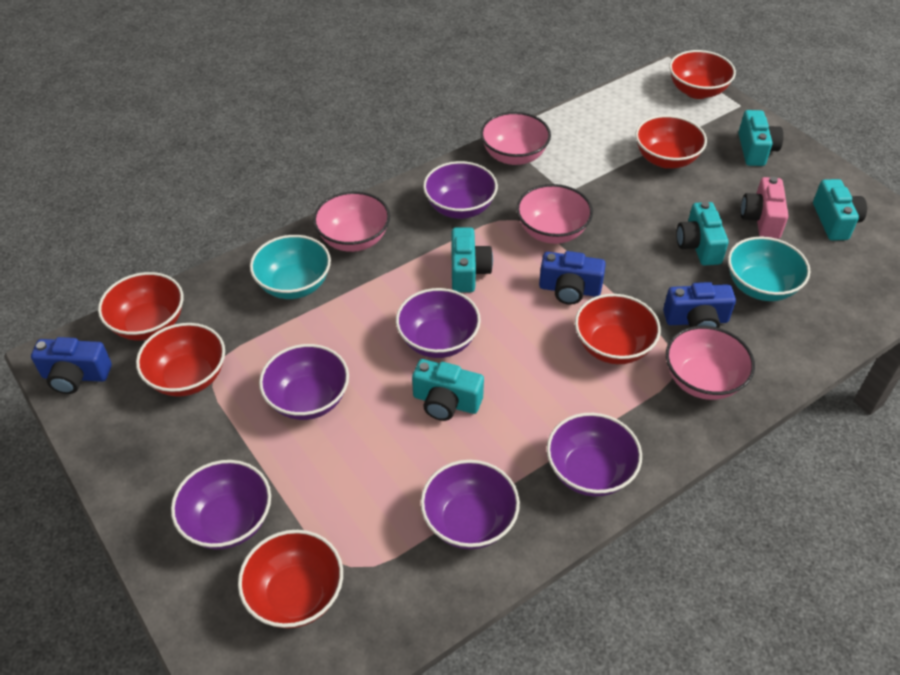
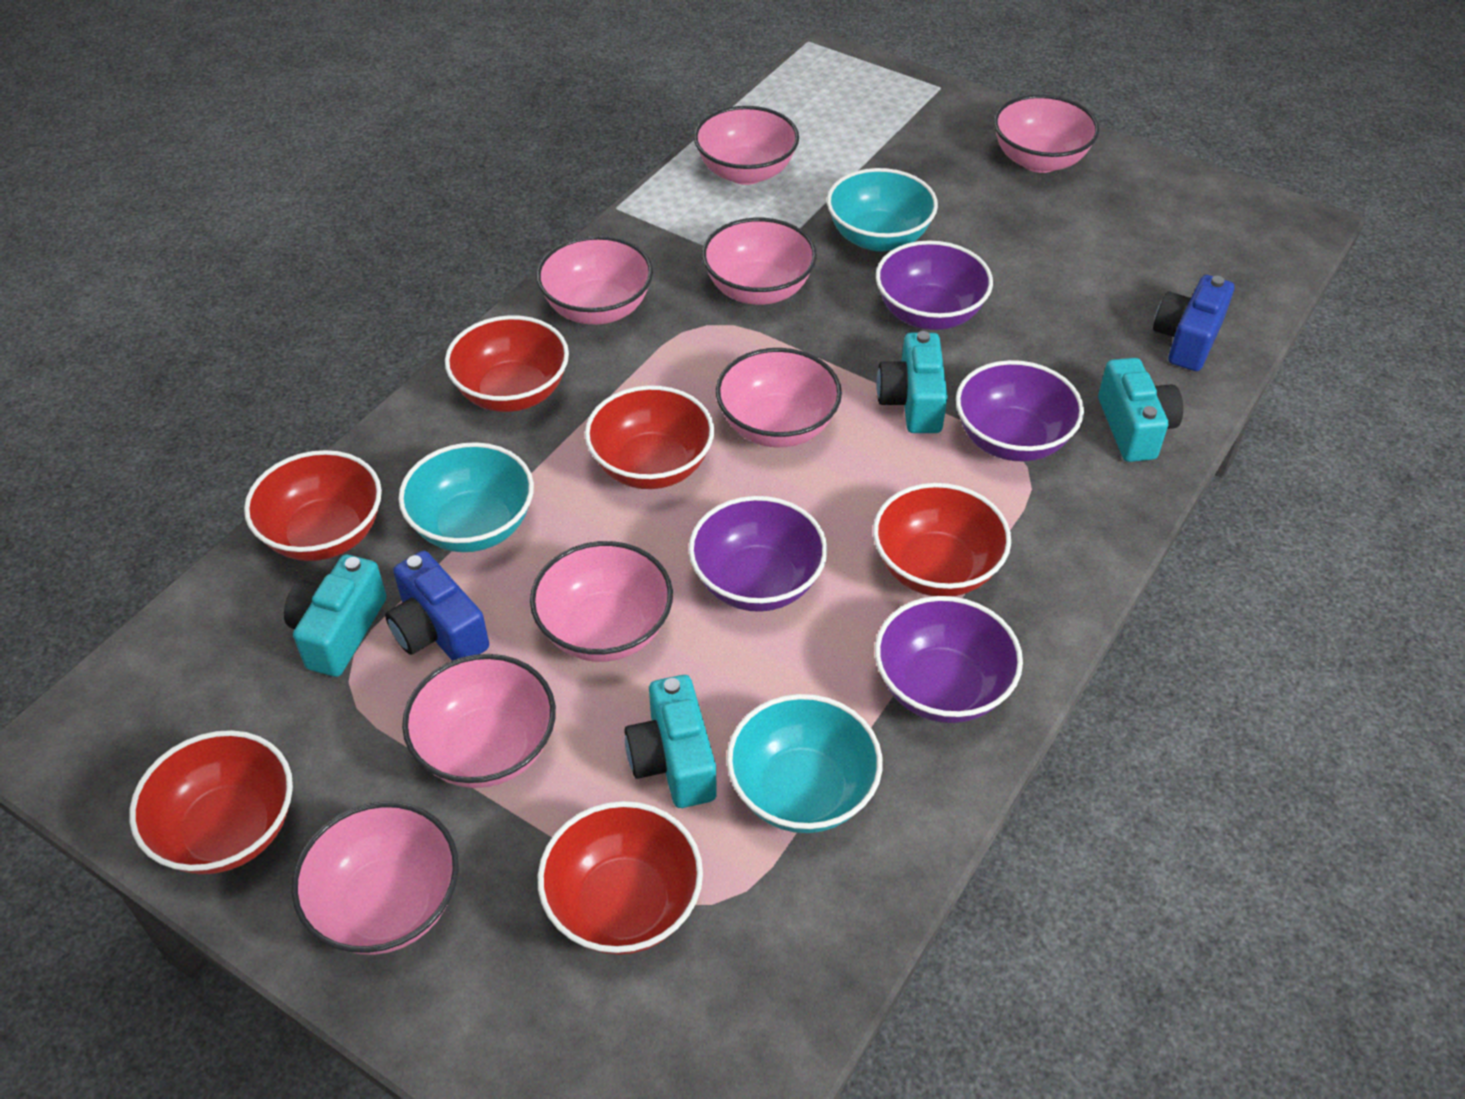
blue camera: 3 -> 2
pink bowl: 4 -> 8
pink camera: 1 -> 0
purple bowl: 6 -> 4
turquoise bowl: 2 -> 3
turquoise camera: 5 -> 4

